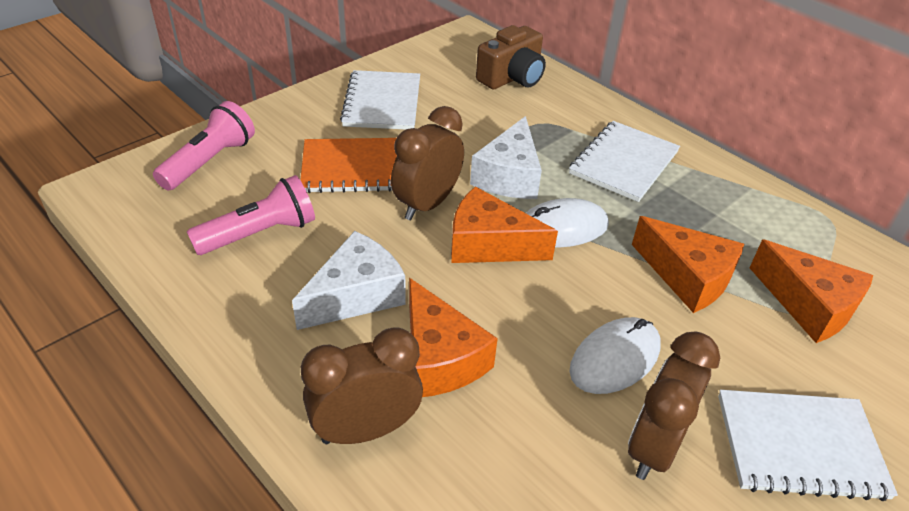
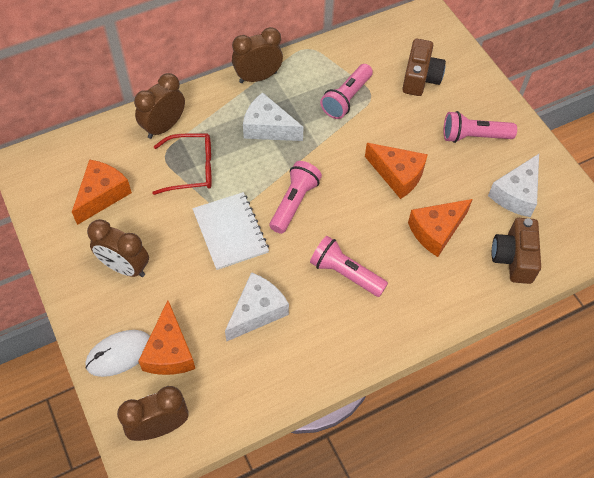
brown camera: 1 -> 2
brown clock: 3 -> 4
orange notebook: 1 -> 0
pink flashlight: 2 -> 4
red glasses: 0 -> 1
white cheese: 2 -> 3
white mouse: 2 -> 1
white notebook: 3 -> 1

